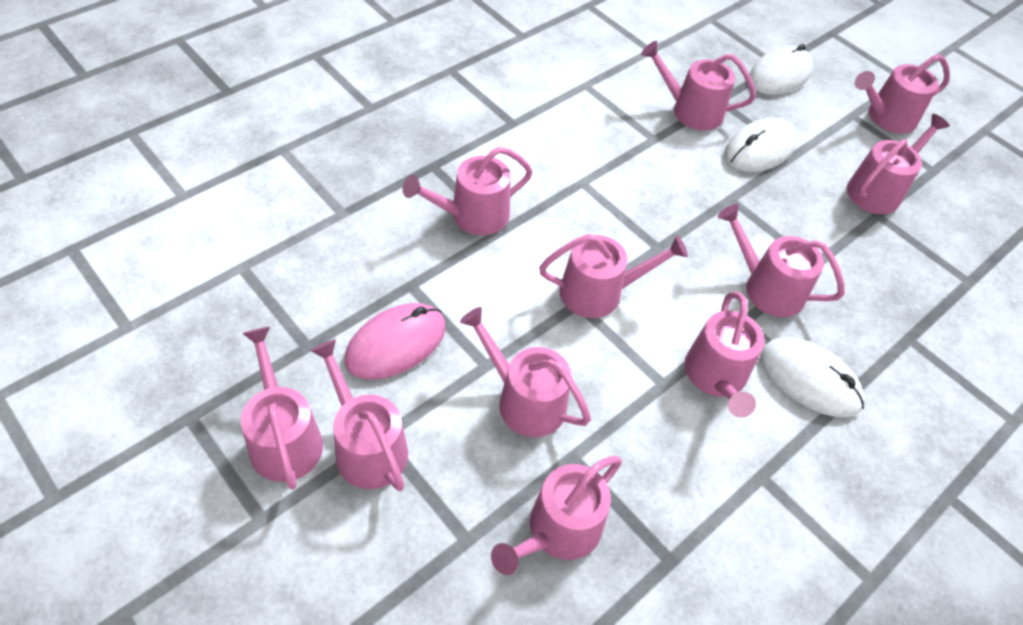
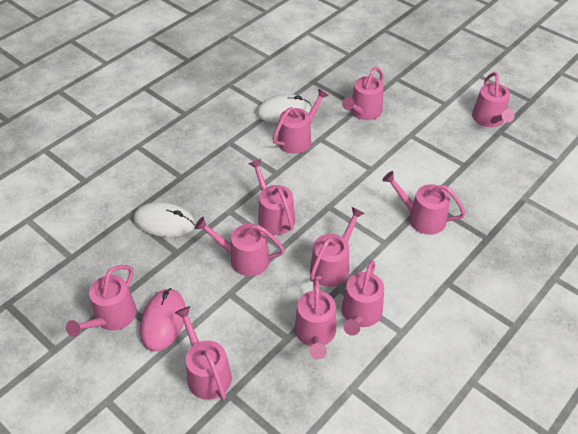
white mouse: 3 -> 2

